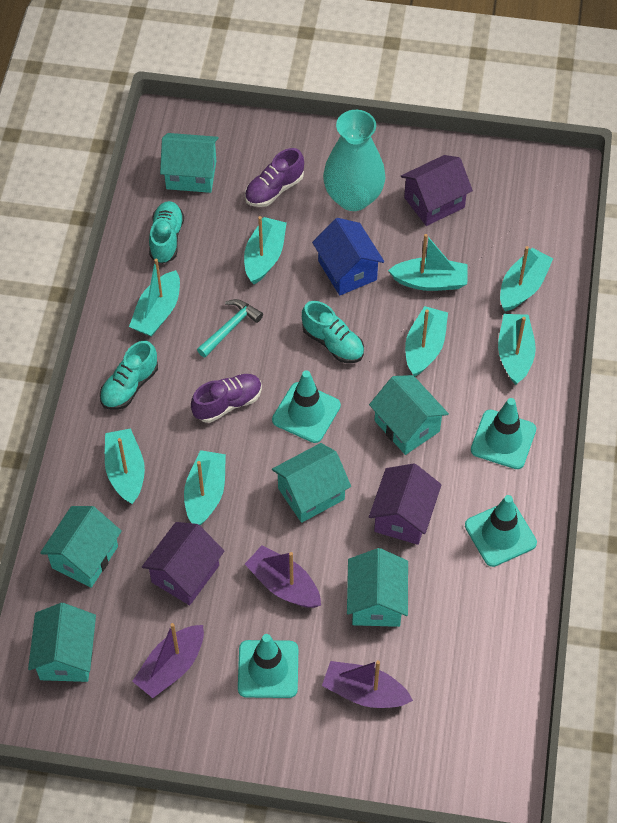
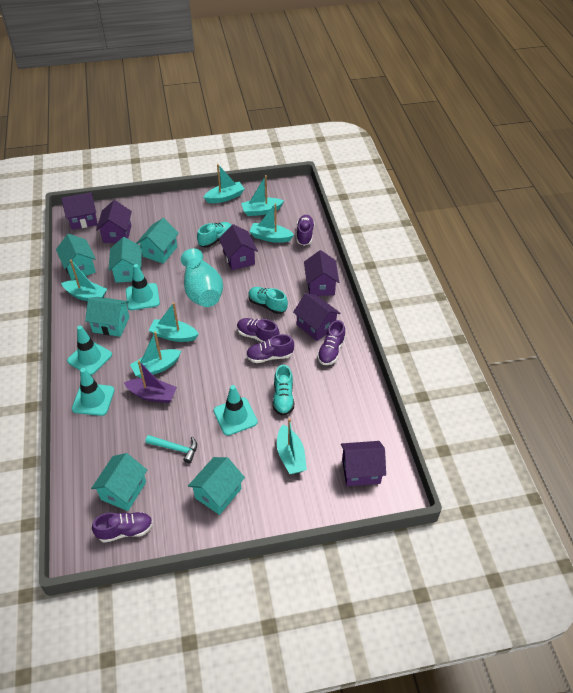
blue house: 1 -> 0
purple boat: 3 -> 1
purple house: 3 -> 6
purple shoe: 2 -> 5
turquoise boat: 8 -> 7

